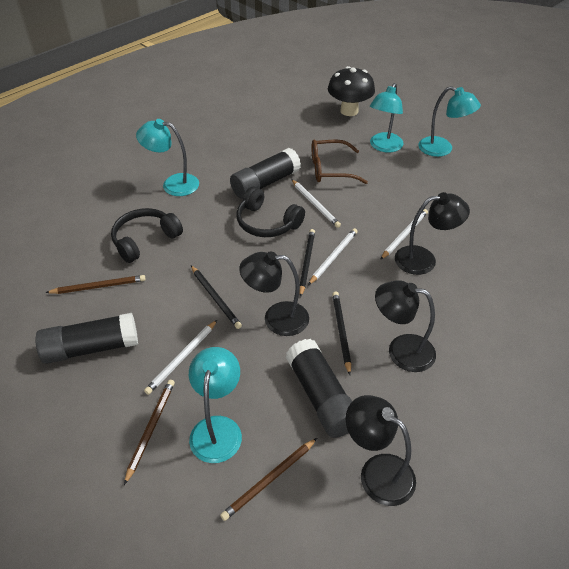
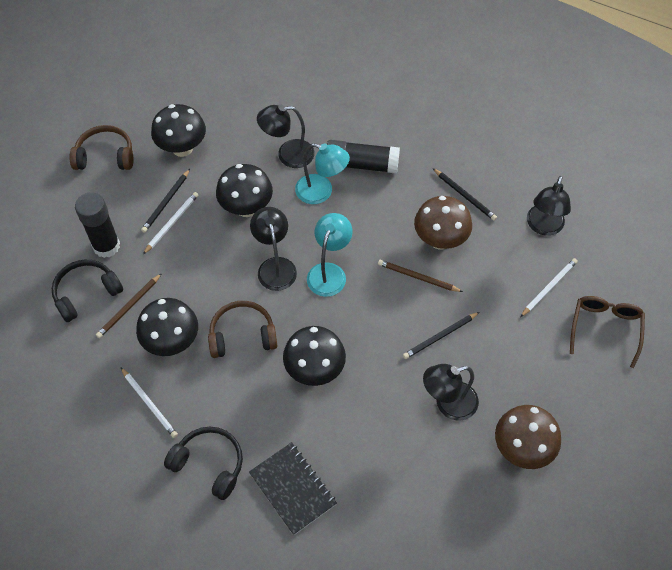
black glue stick: 3 -> 2
black mushroom: 1 -> 4
black notebook: 0 -> 1
brown headphones: 0 -> 2
brown mushroom: 0 -> 2
brown pencil: 3 -> 2
turquoise lamp: 4 -> 2
white pencil: 4 -> 3

